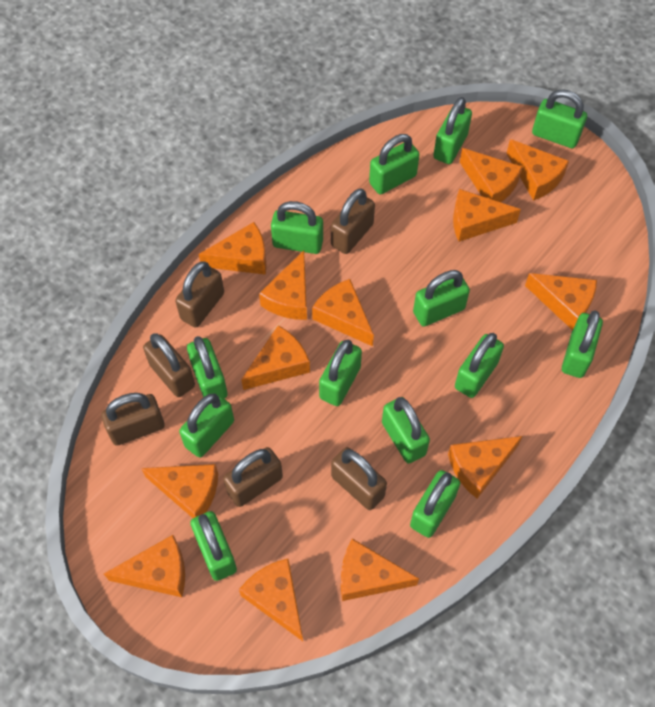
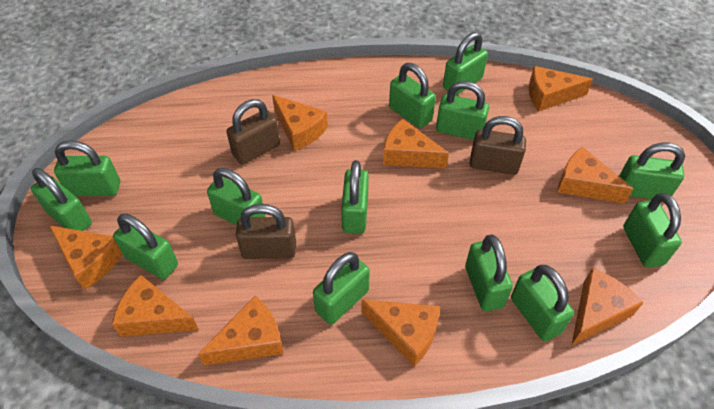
brown padlock: 6 -> 3
orange cheese: 13 -> 9

